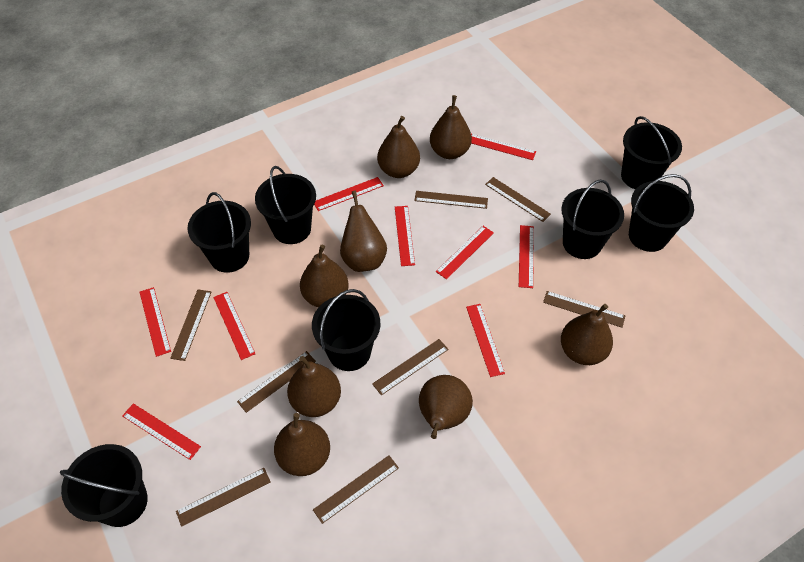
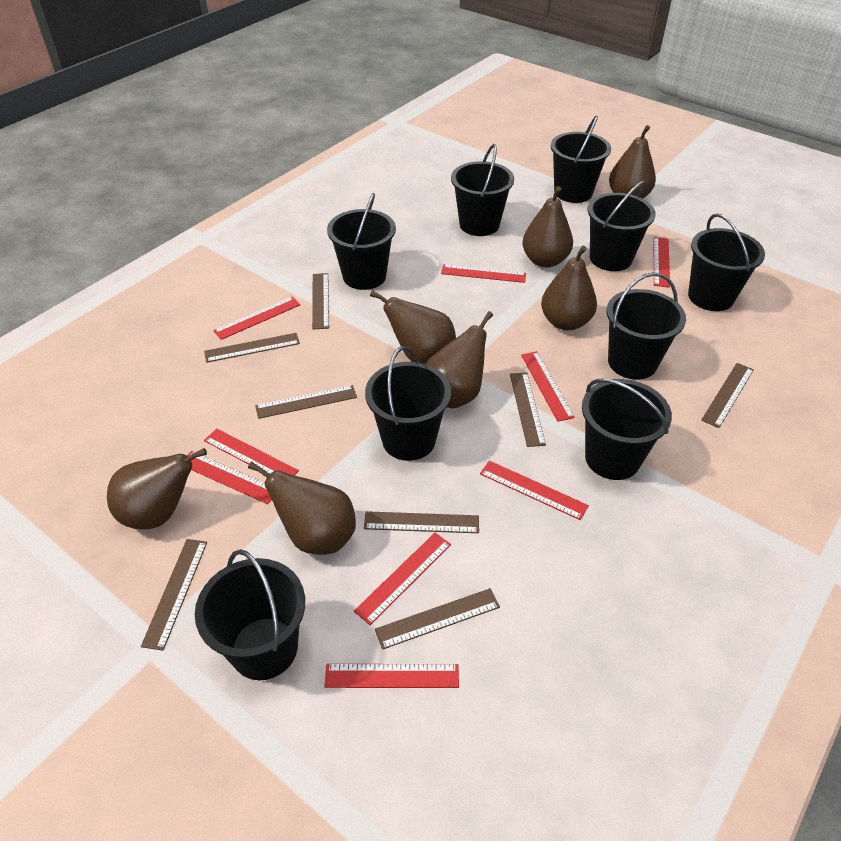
black bucket: 7 -> 9
brown pear: 8 -> 7

